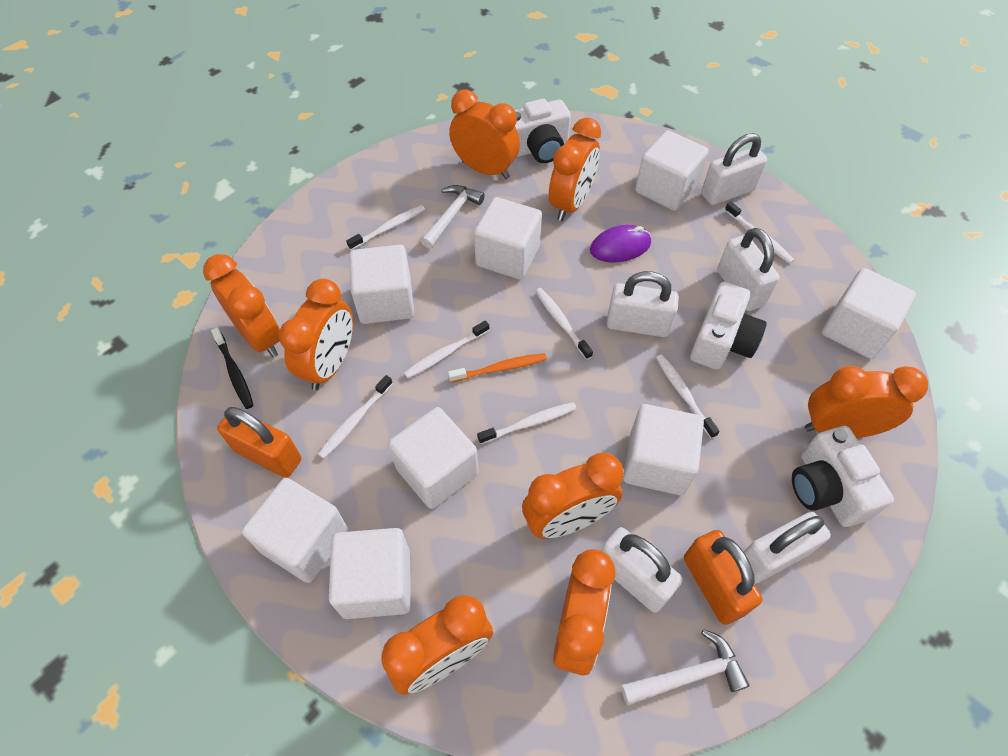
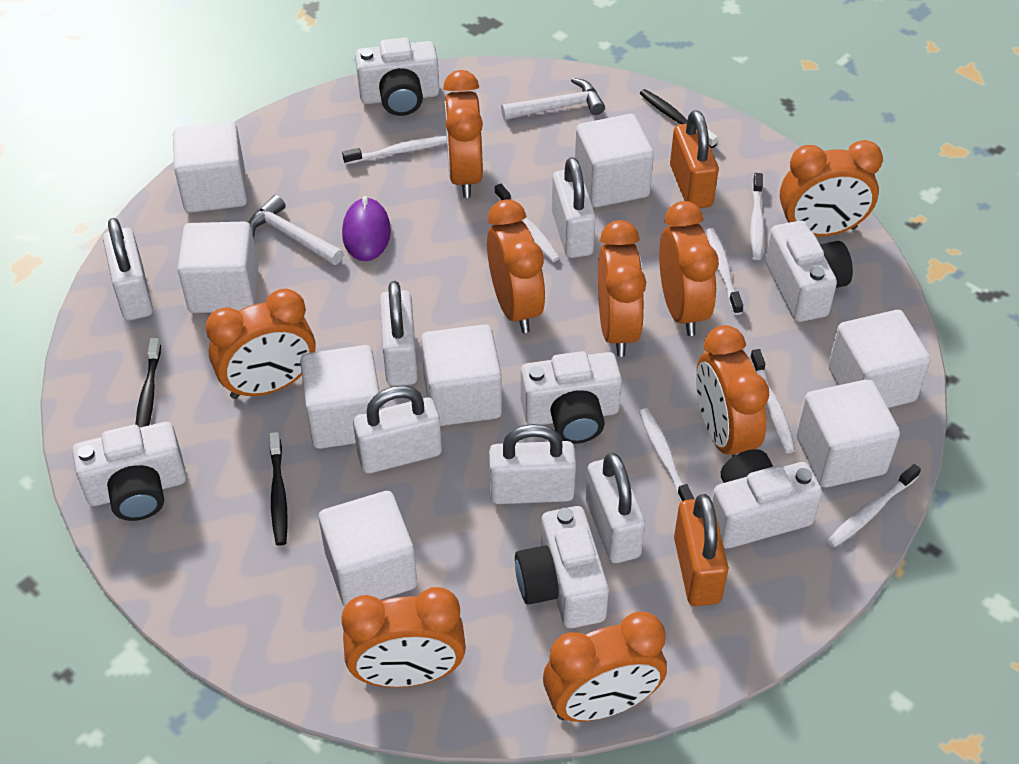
black toothbrush: 1 -> 3
orange clock: 8 -> 9
orange toothbrush: 1 -> 0
white camera: 3 -> 6
white padlock: 5 -> 6

